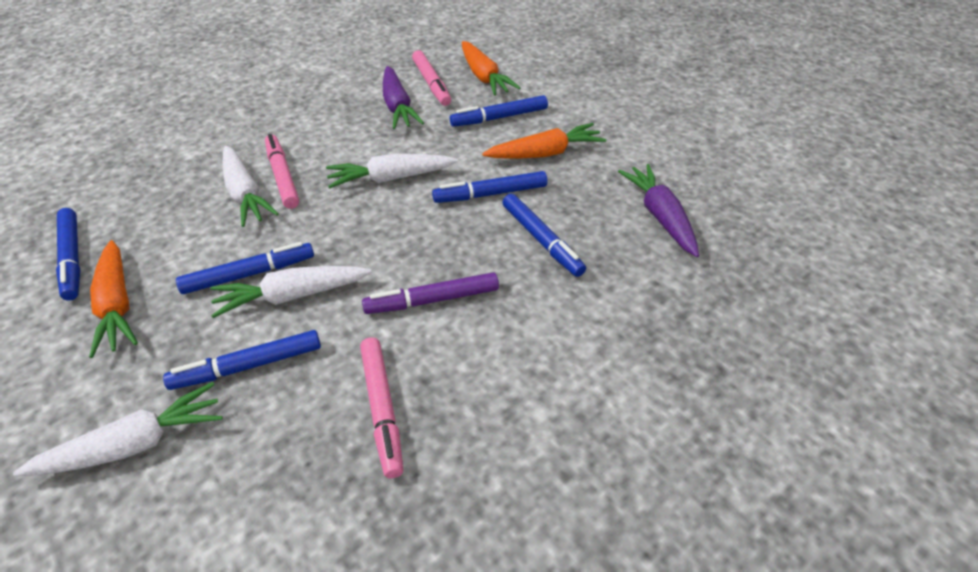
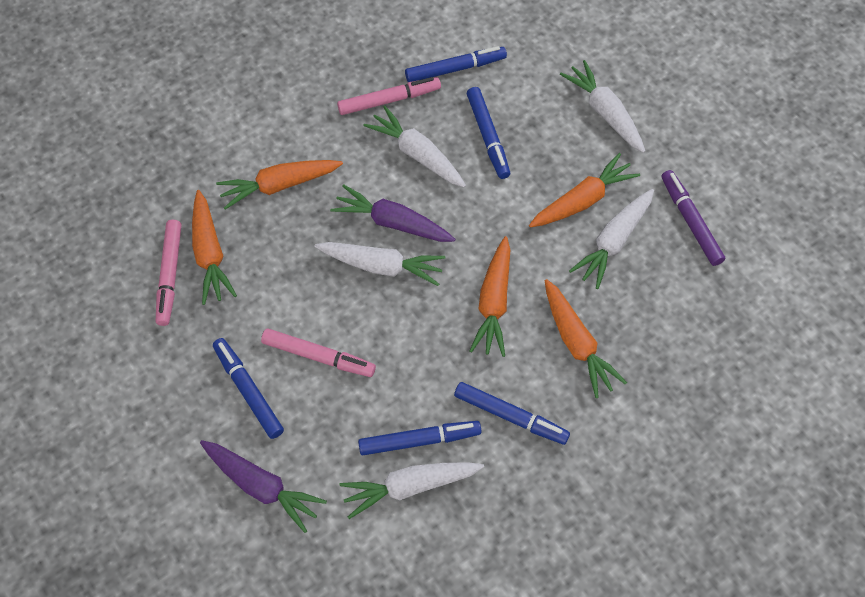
blue marker: 6 -> 5
orange carrot: 3 -> 5
white carrot: 4 -> 5

